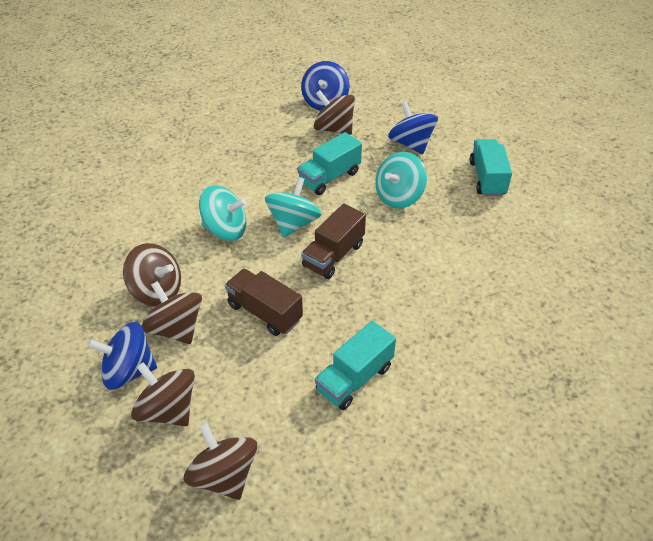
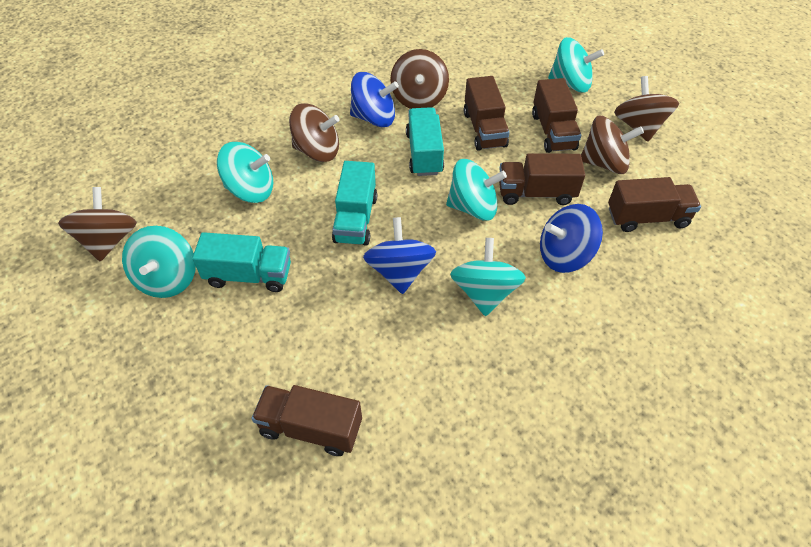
brown truck: 2 -> 5
turquoise spinning top: 3 -> 5

